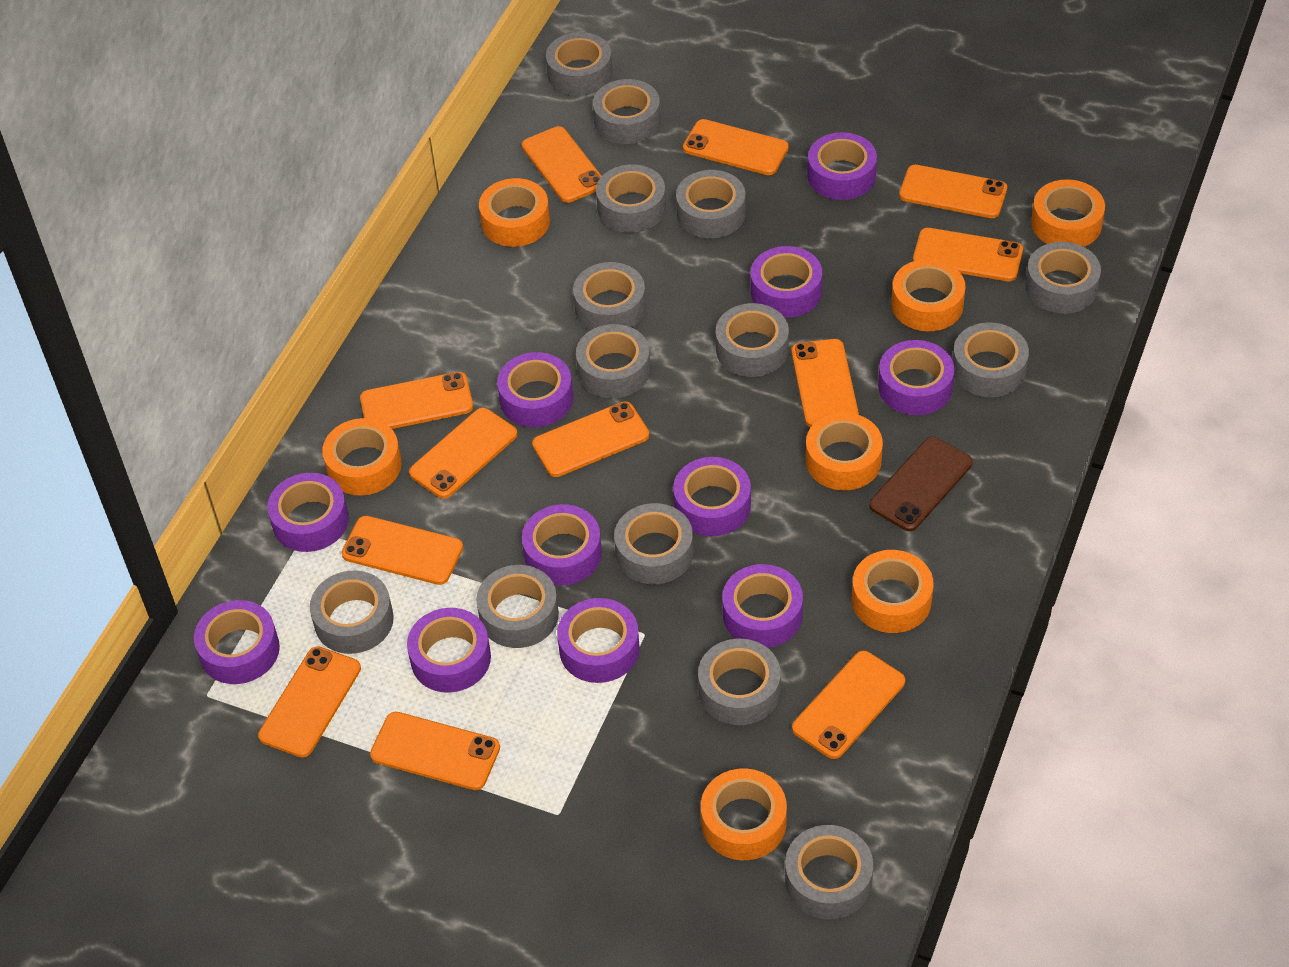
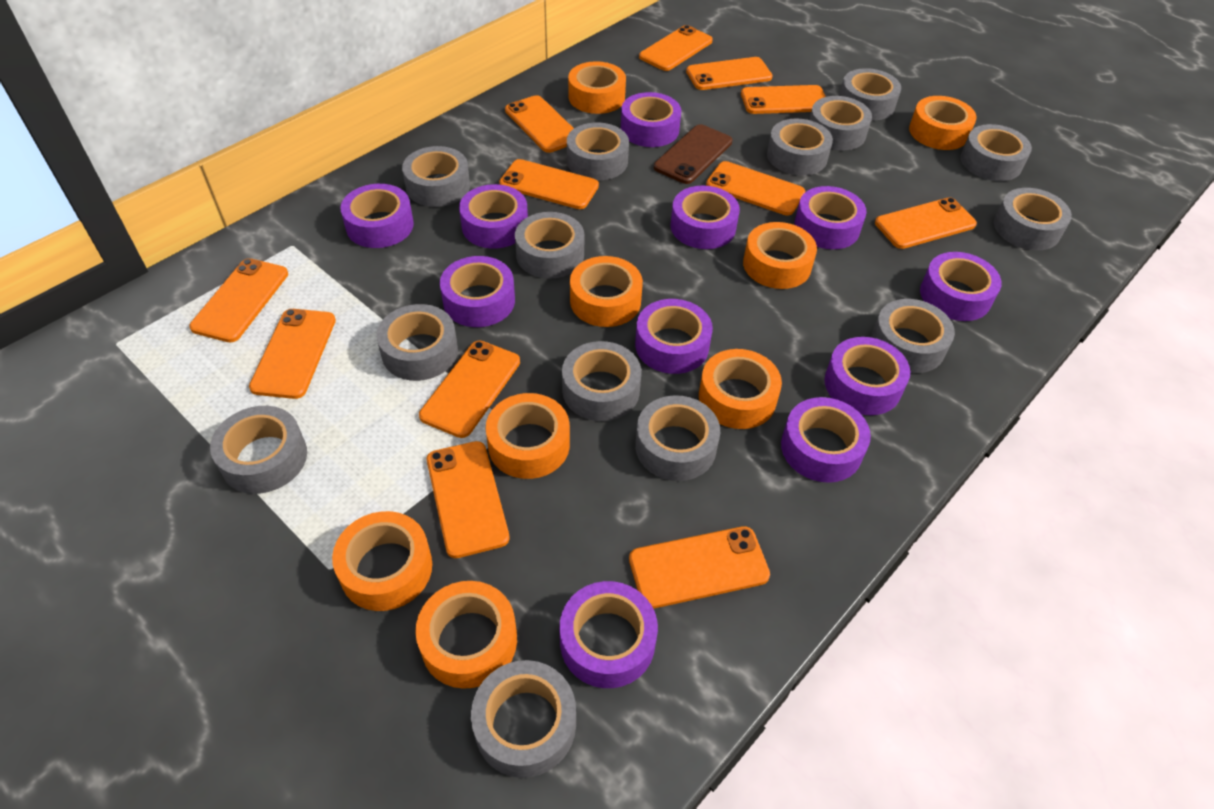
orange tape: 7 -> 8

